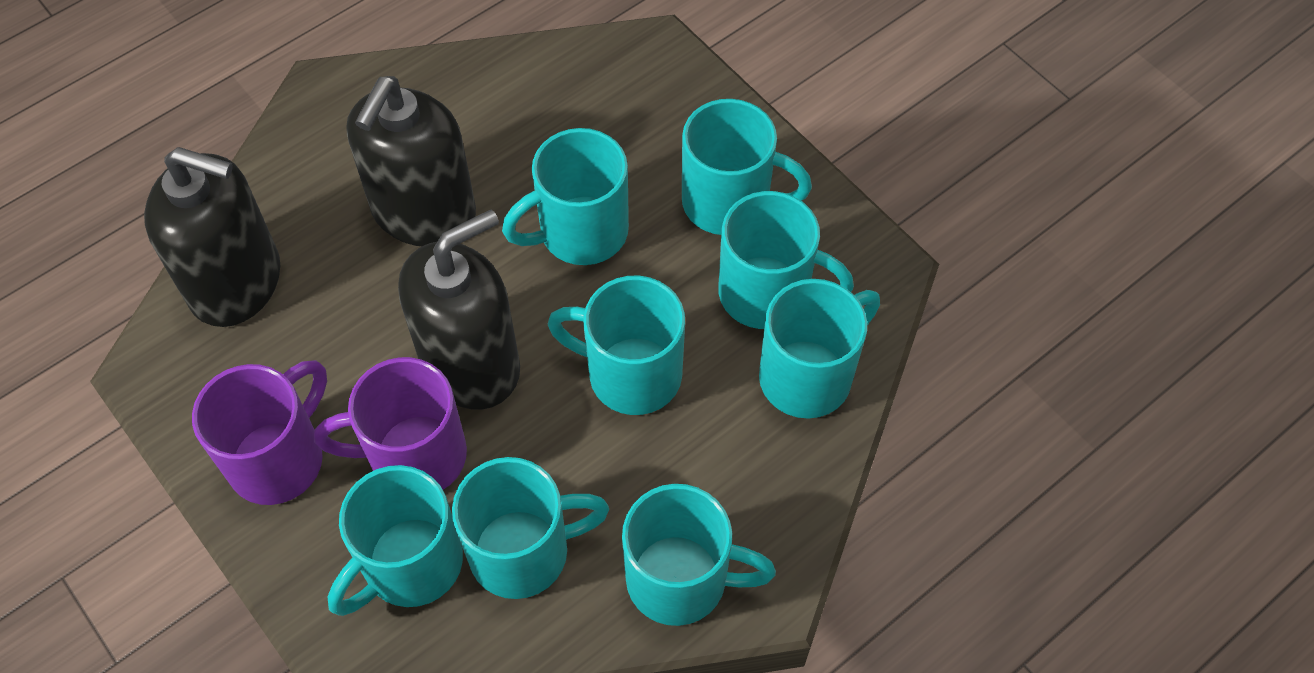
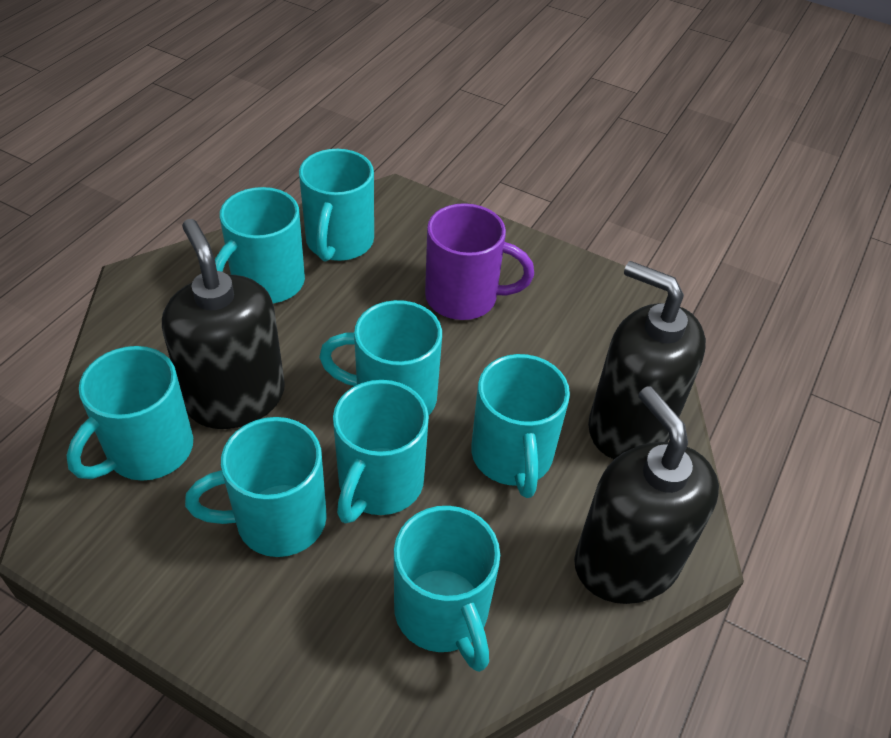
purple mug: 2 -> 1

